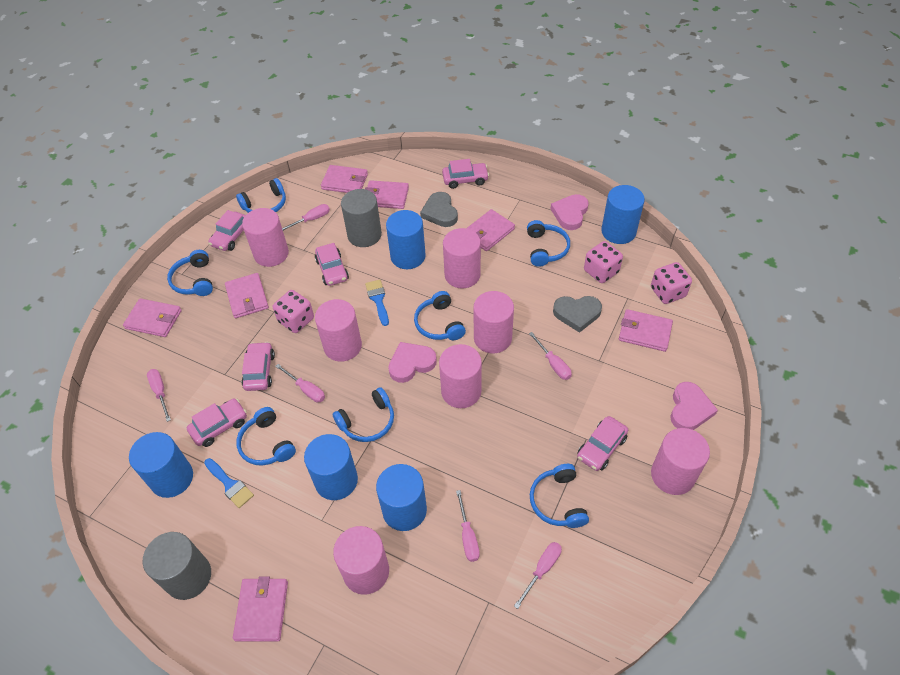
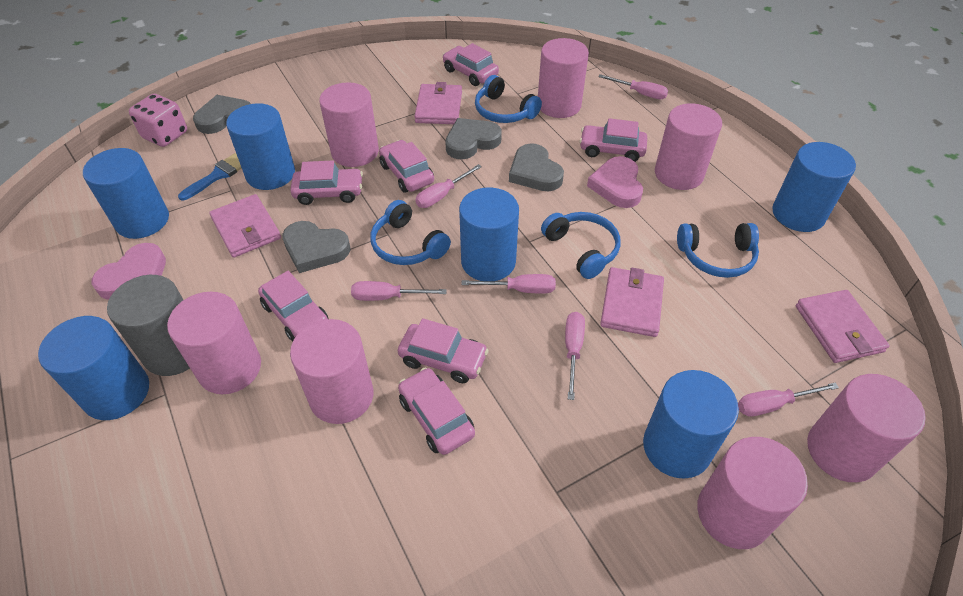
blue brush: 2 -> 1
blue cylinder: 5 -> 6
blue headphones: 7 -> 4
grey cylinder: 2 -> 1
grey heart: 2 -> 4
pink car: 6 -> 7
pink dice: 3 -> 1
pink heart: 3 -> 2
pink wallet: 7 -> 4

